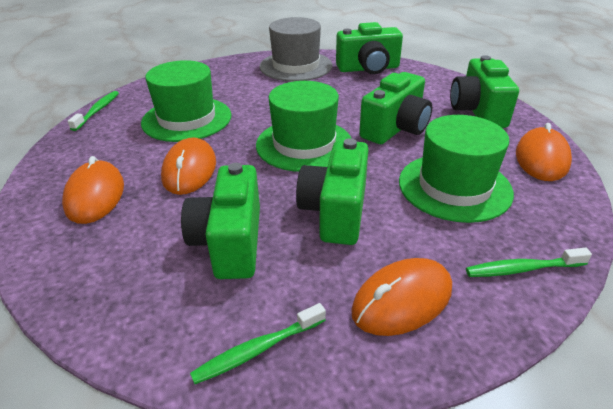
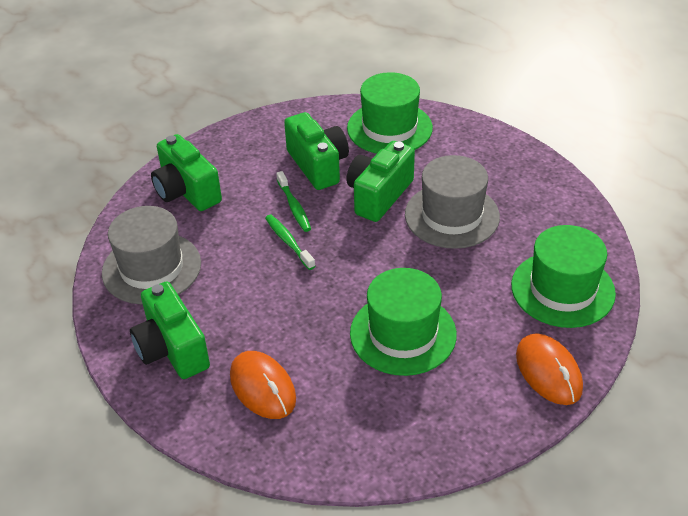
green camera: 5 -> 4
green toothbrush: 3 -> 2
grey hat: 1 -> 2
orange mouse: 4 -> 2

